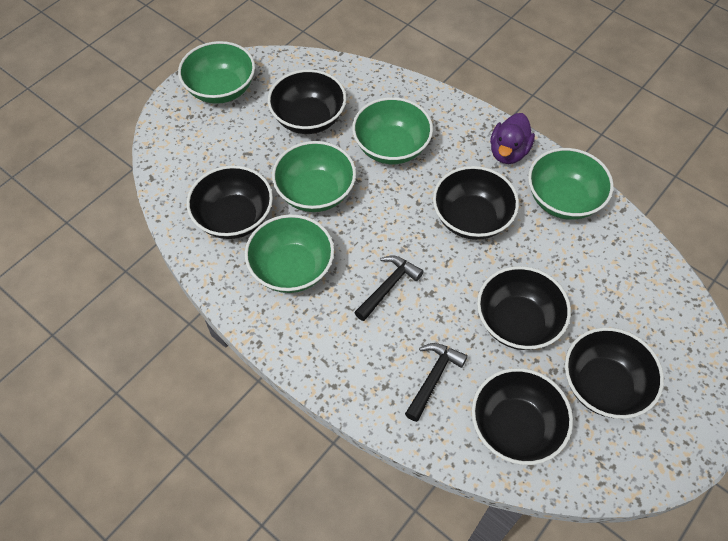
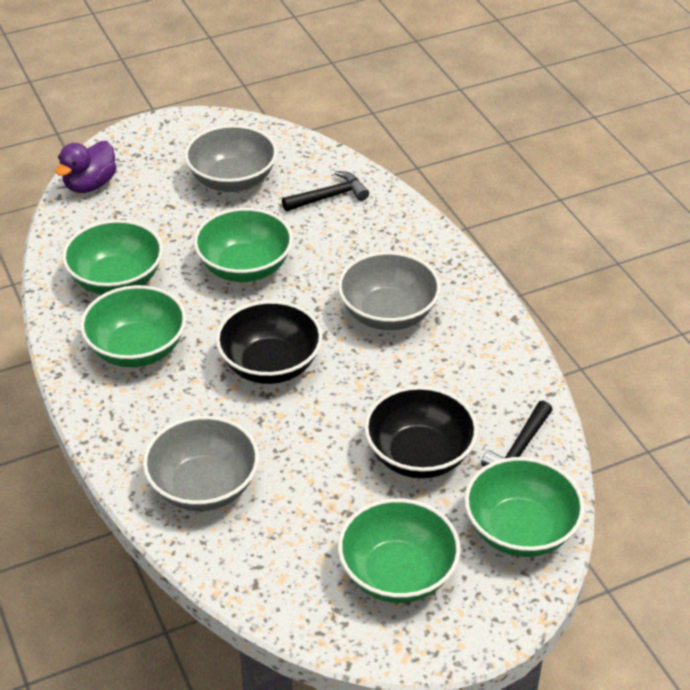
black bowl: 6 -> 2
grey bowl: 0 -> 3

